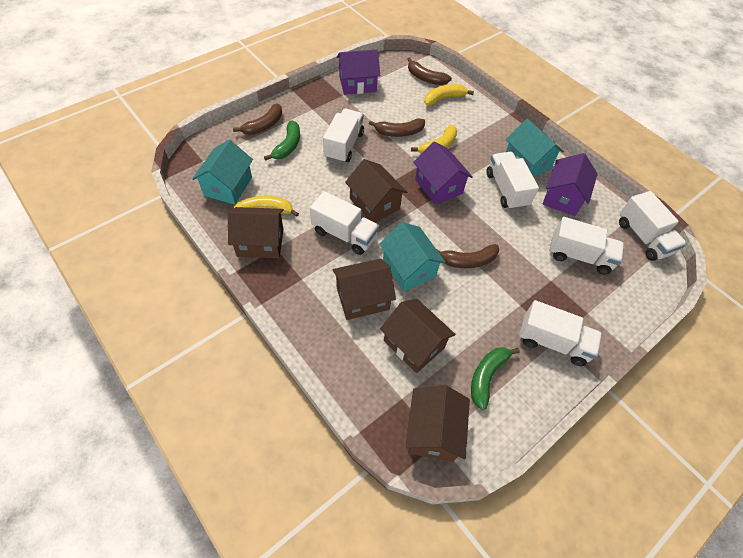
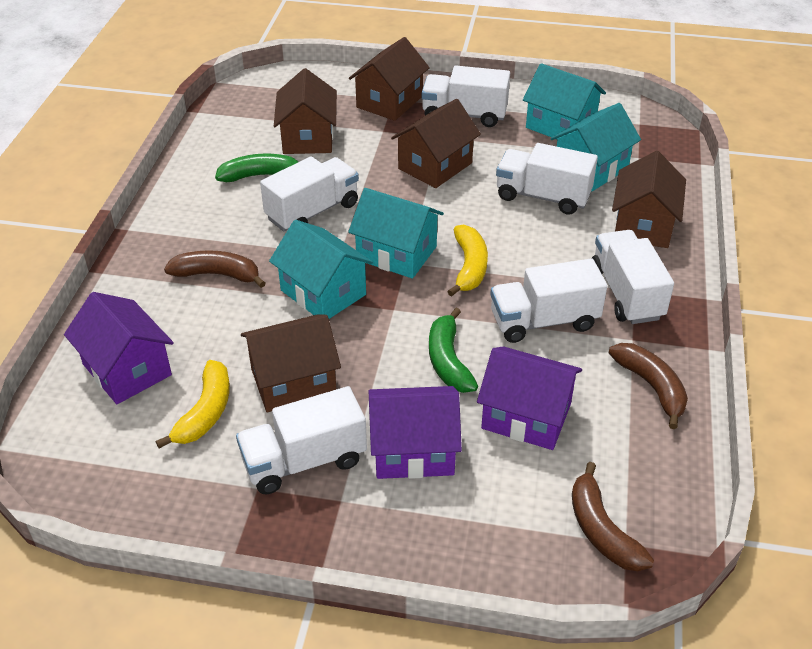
brown banana: 4 -> 3
turquoise house: 3 -> 4
yellow banana: 3 -> 2

